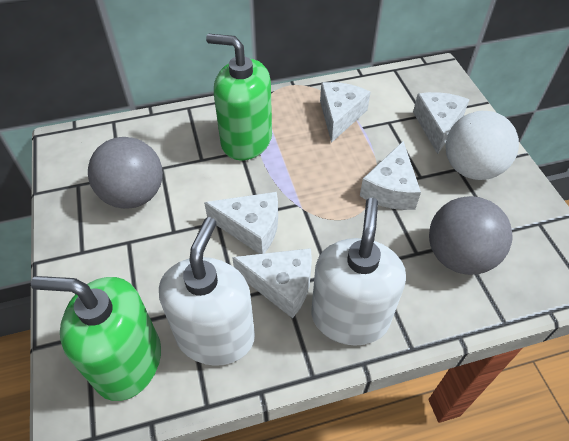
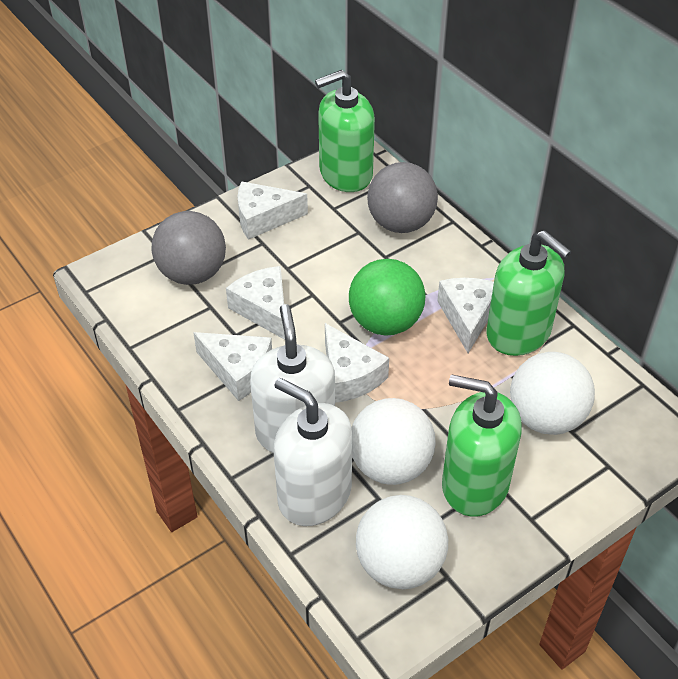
green ball: 0 -> 1
green soap dispenser: 2 -> 3
white ball: 1 -> 3

